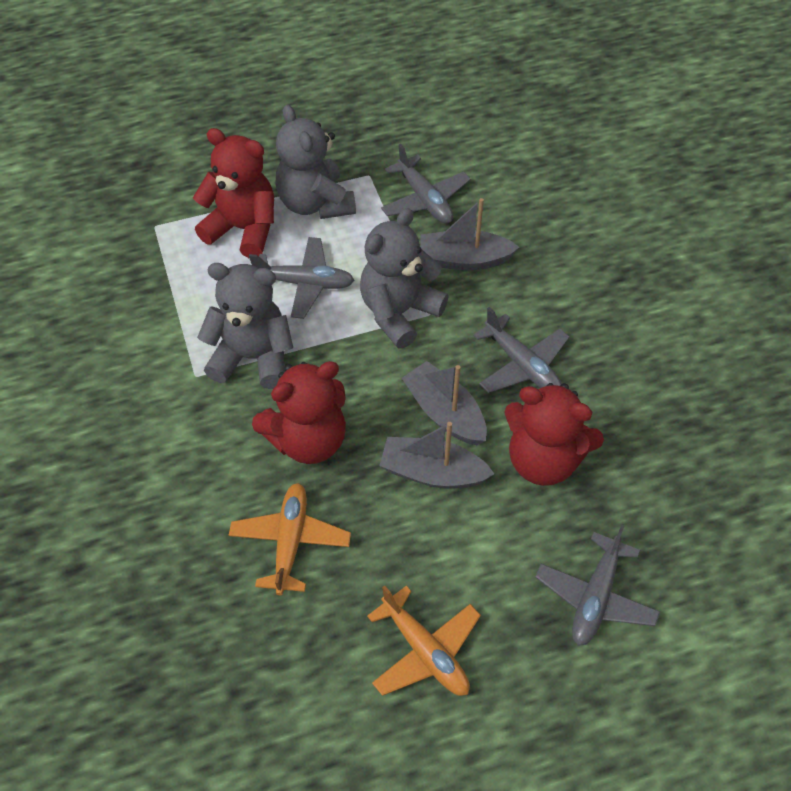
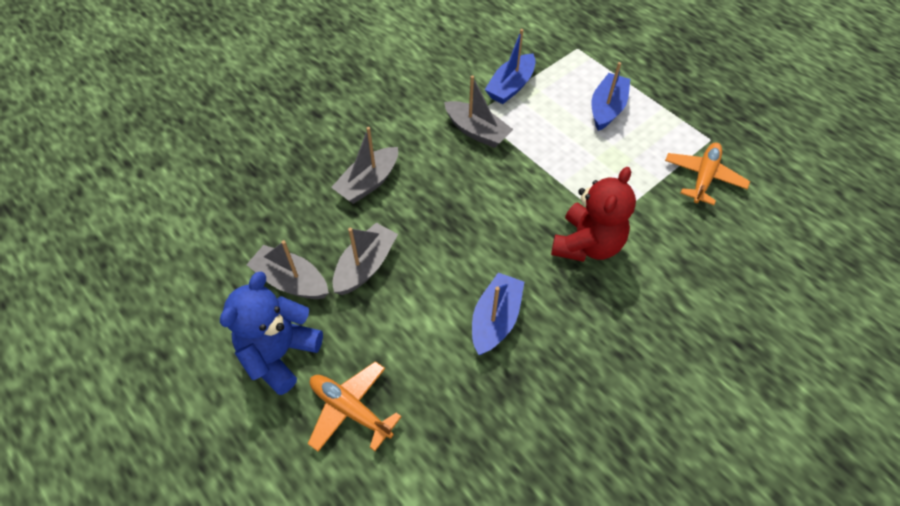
blue boat: 0 -> 3
blue teddy bear: 0 -> 1
grey boat: 3 -> 4
grey plane: 4 -> 0
grey teddy bear: 3 -> 0
red teddy bear: 3 -> 1

